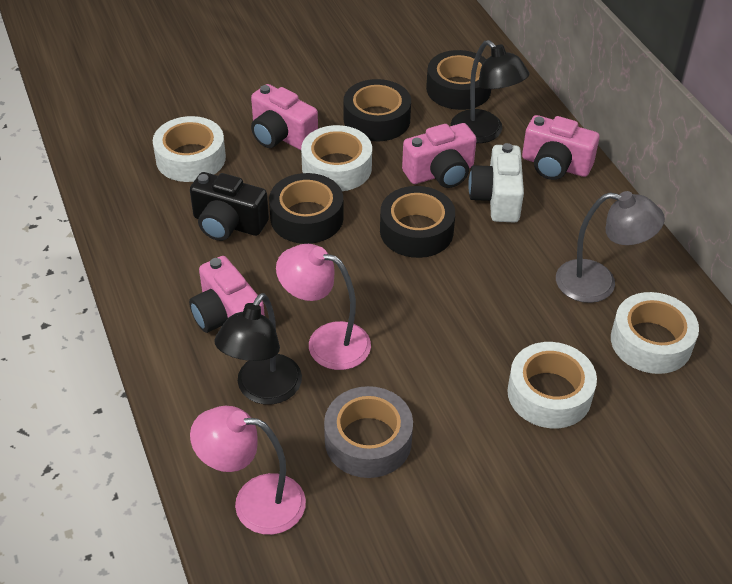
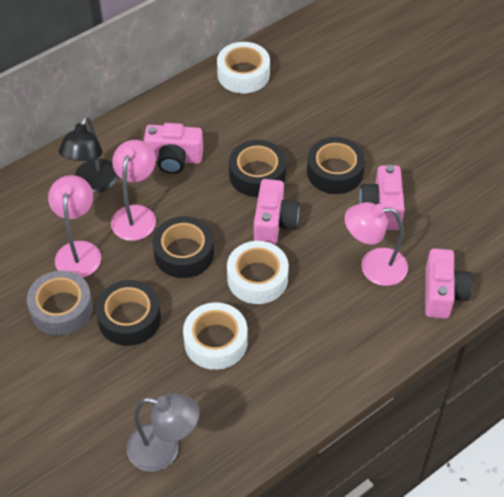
black camera: 1 -> 0
black lamp: 2 -> 1
pink lamp: 2 -> 3
white camera: 1 -> 0
white tape: 4 -> 3

